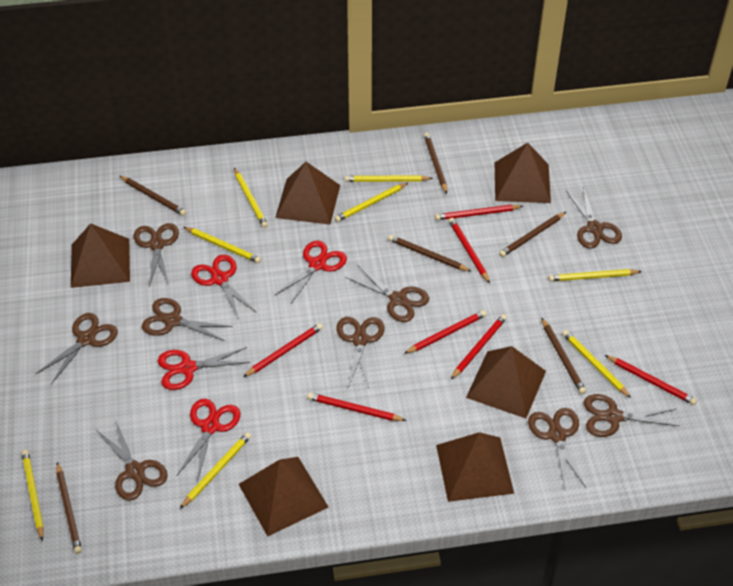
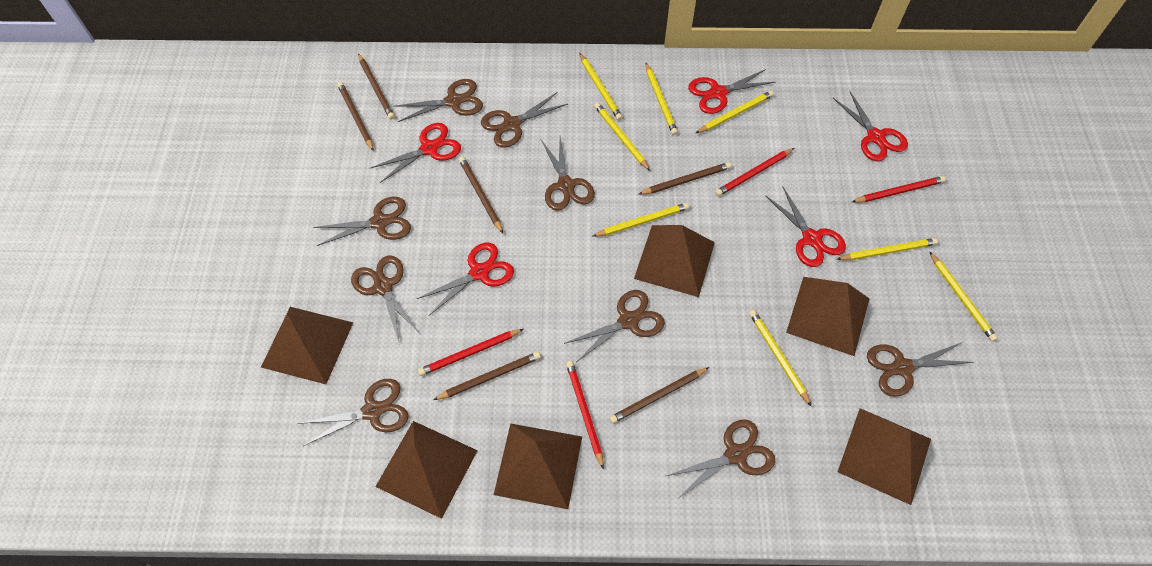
red pencil: 7 -> 4
red scissors: 4 -> 5

